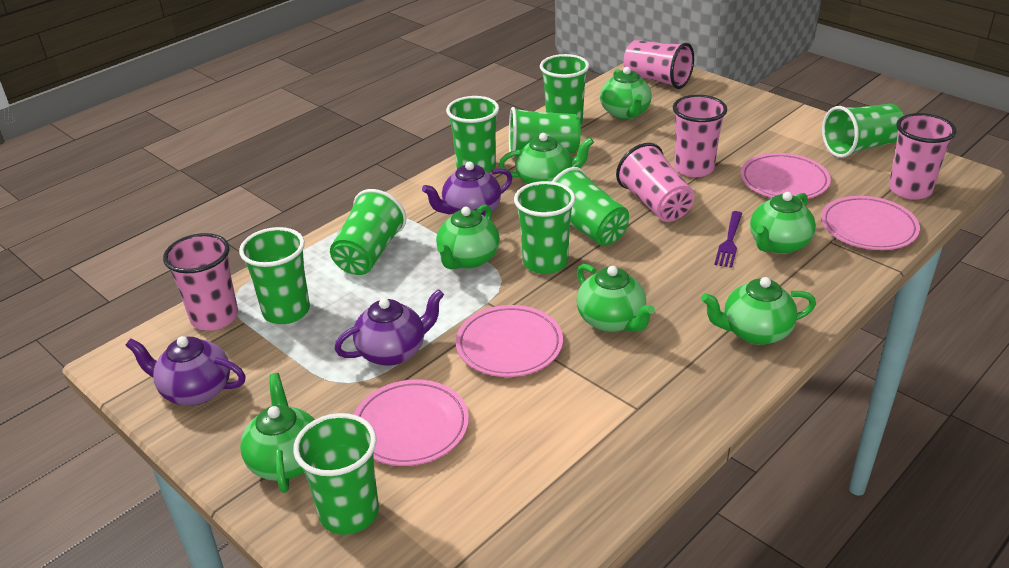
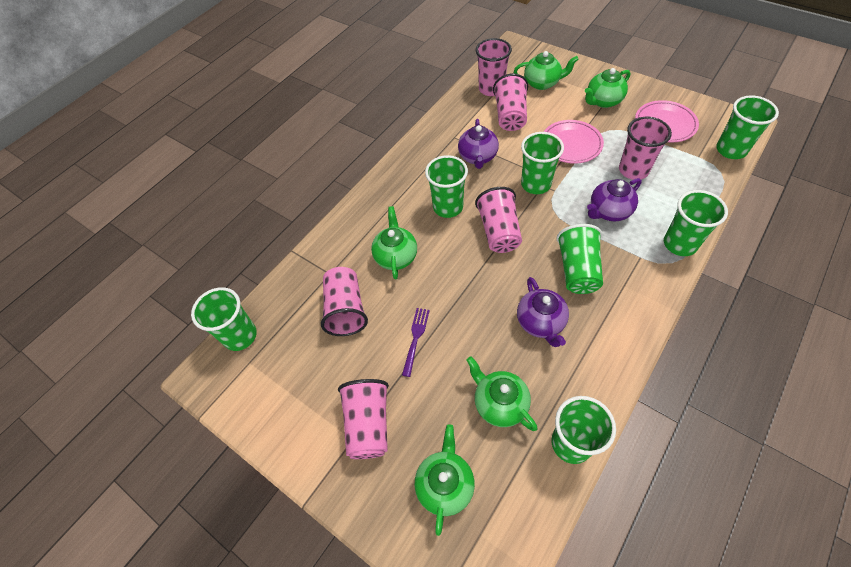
green cup: 9 -> 7
green teapot: 7 -> 5
pink cup: 5 -> 6
pink plate: 4 -> 2

